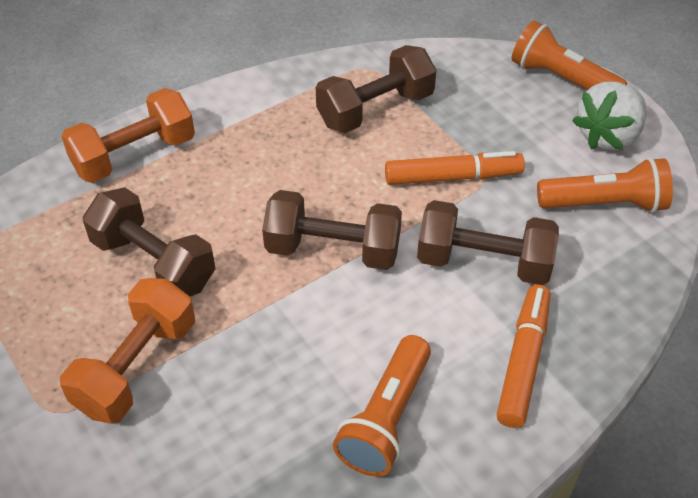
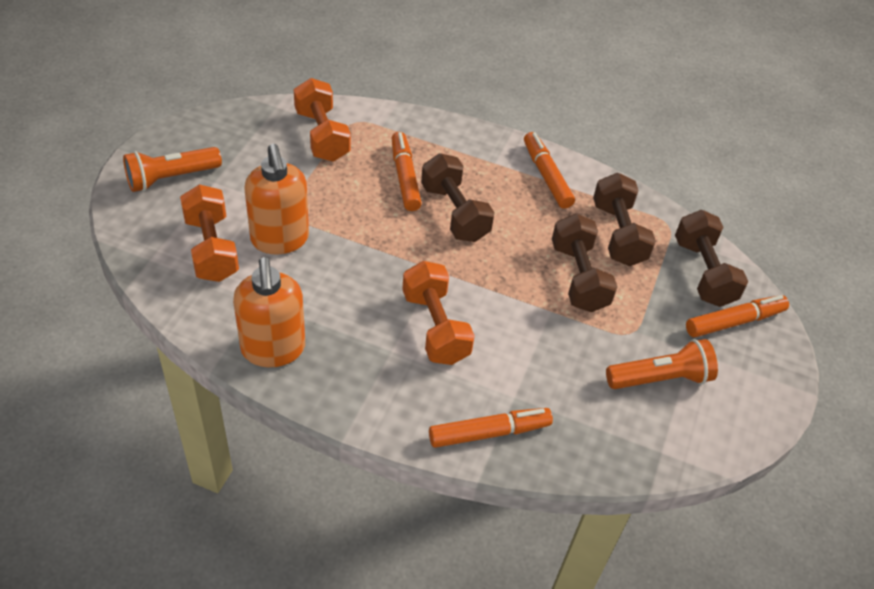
orange dumbbell: 2 -> 3
orange flashlight: 3 -> 2
orange marker: 2 -> 4
orange soap dispenser: 0 -> 2
white strawberry: 1 -> 0

